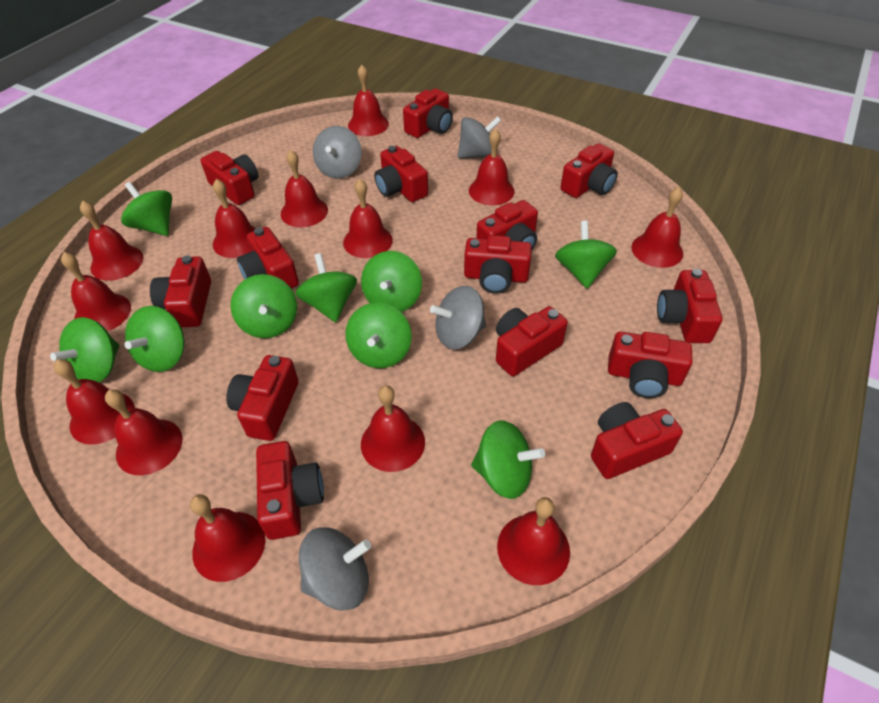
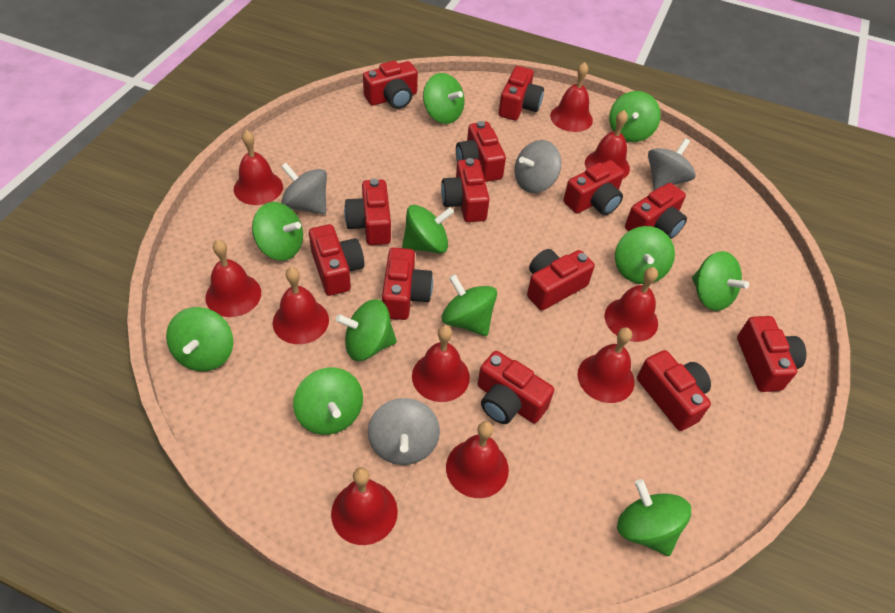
green spinning top: 9 -> 11
red bell: 13 -> 10
red camera: 14 -> 13

